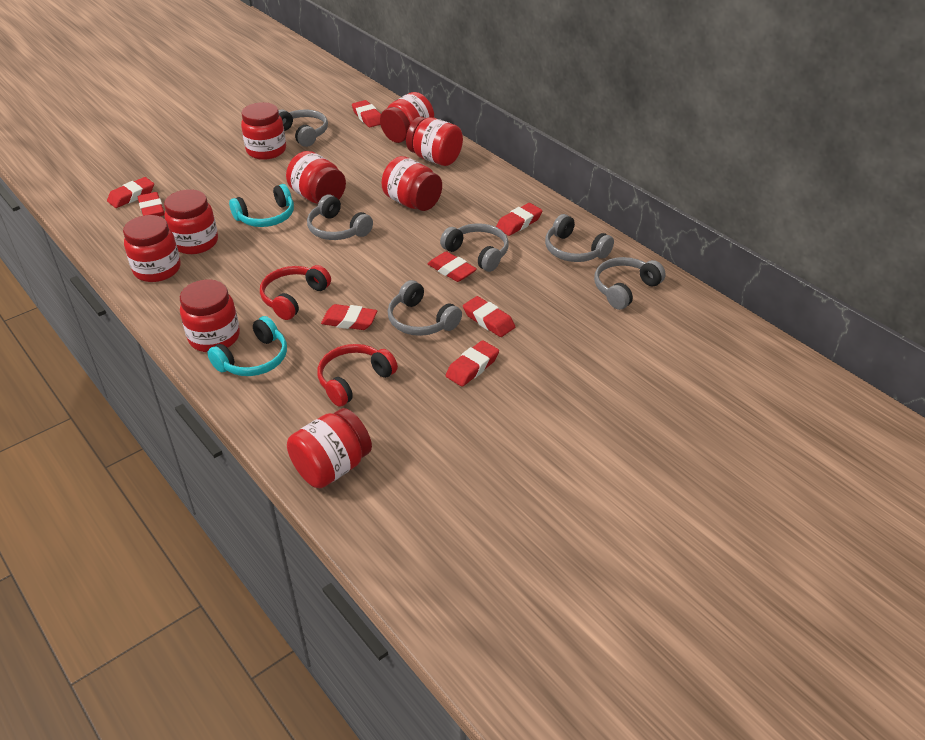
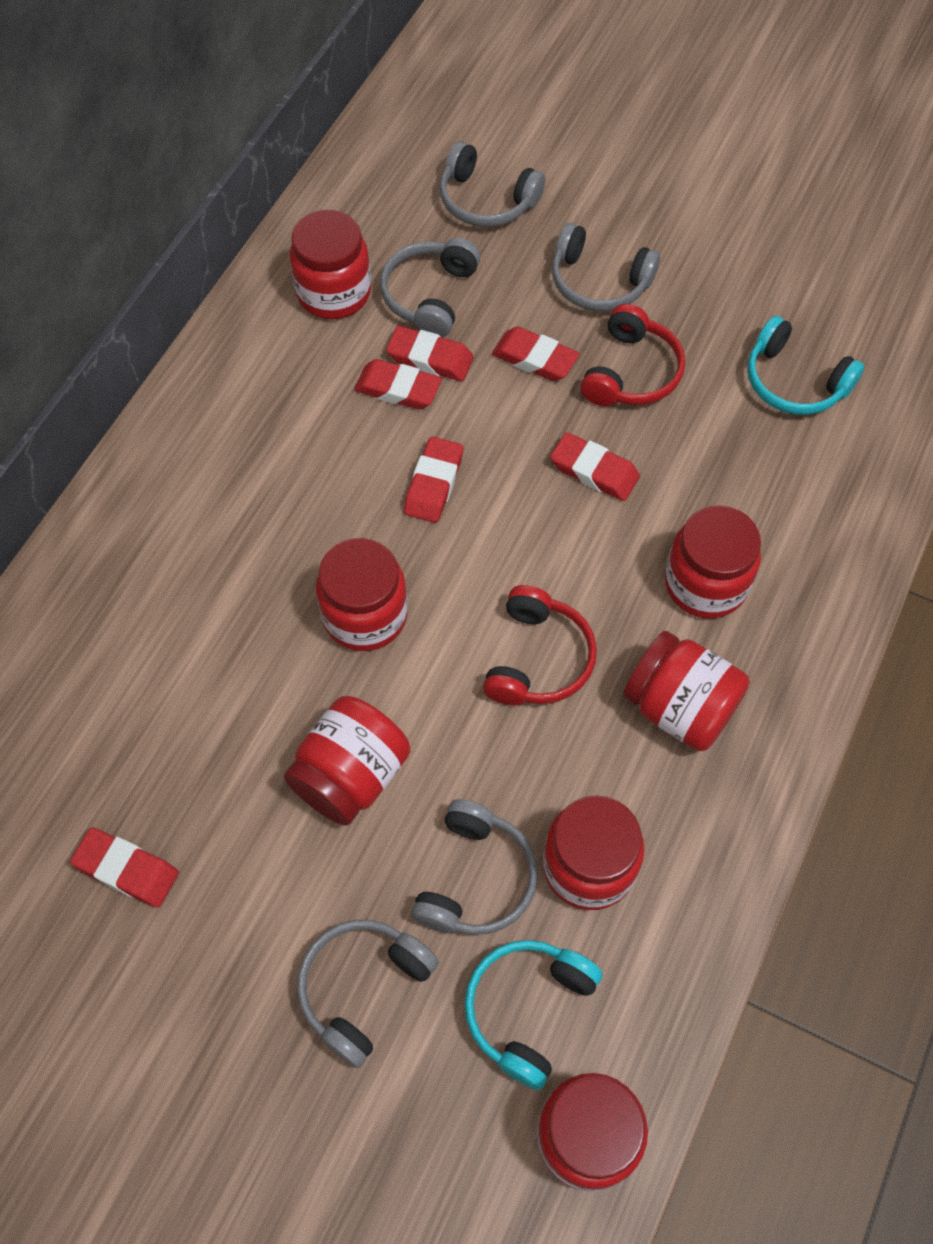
grey headphones: 6 -> 5
red eraser: 8 -> 6
red jar: 9 -> 7

